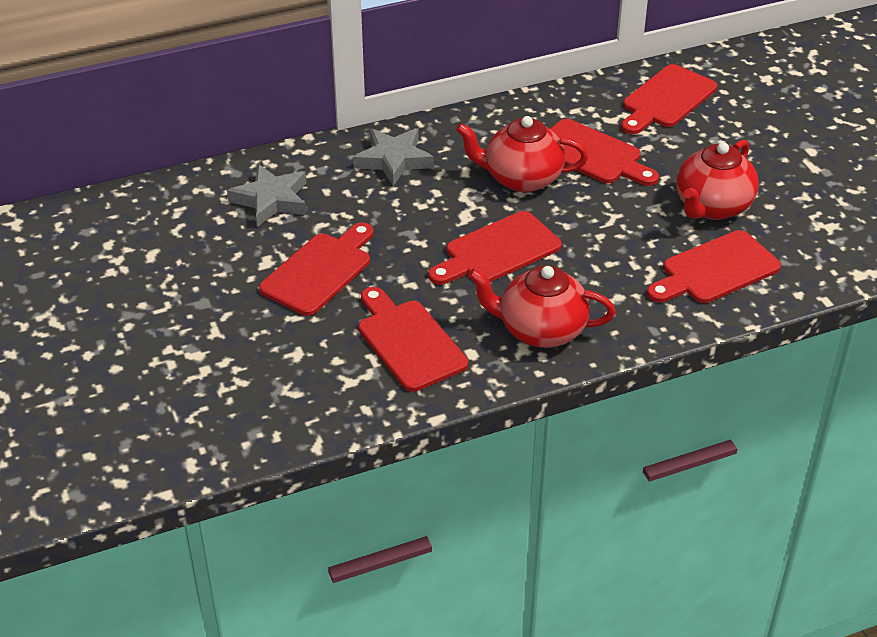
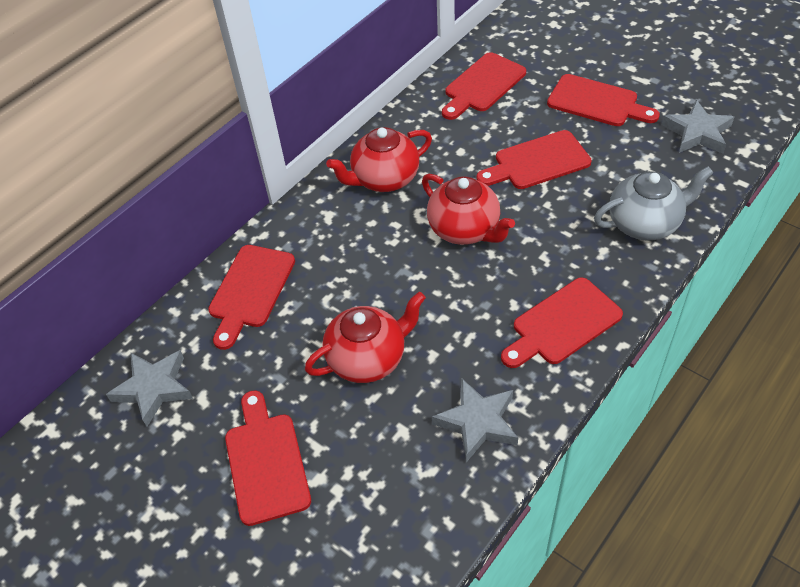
grey star: 2 -> 3
grey teapot: 0 -> 1

